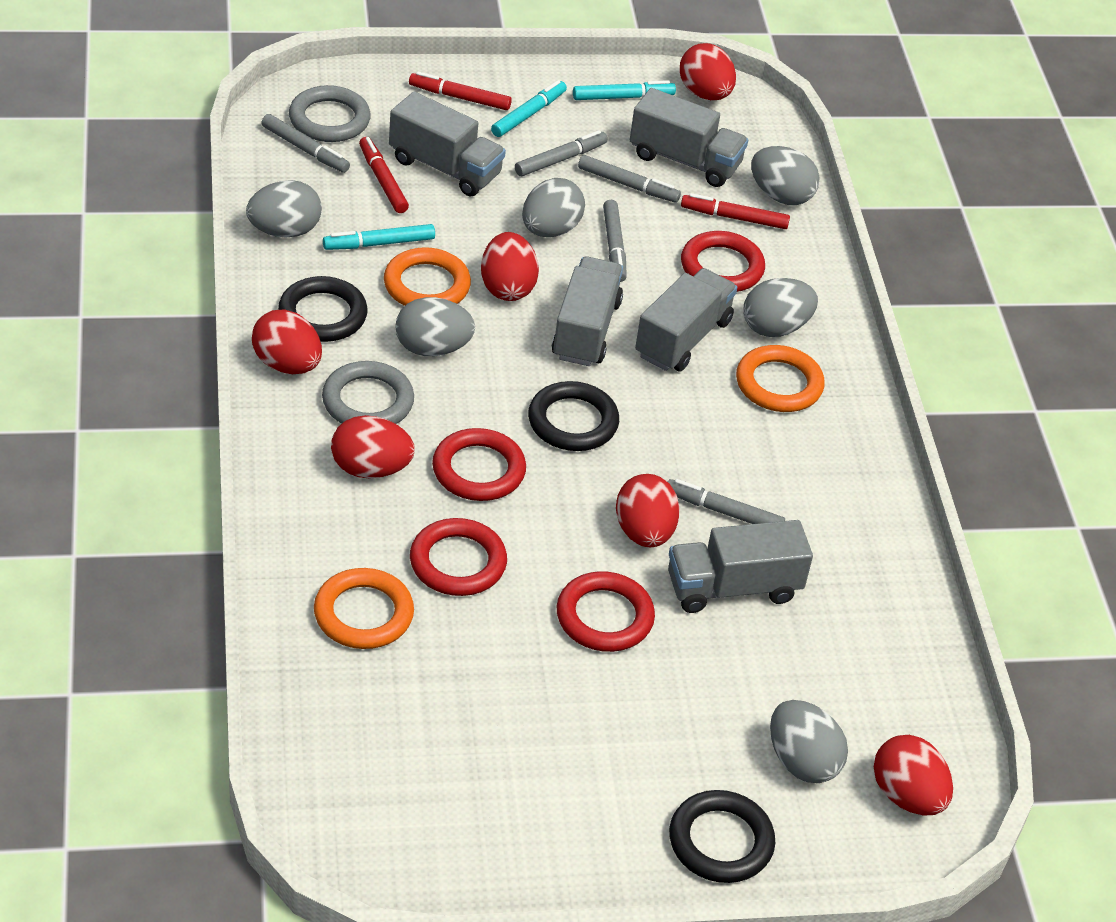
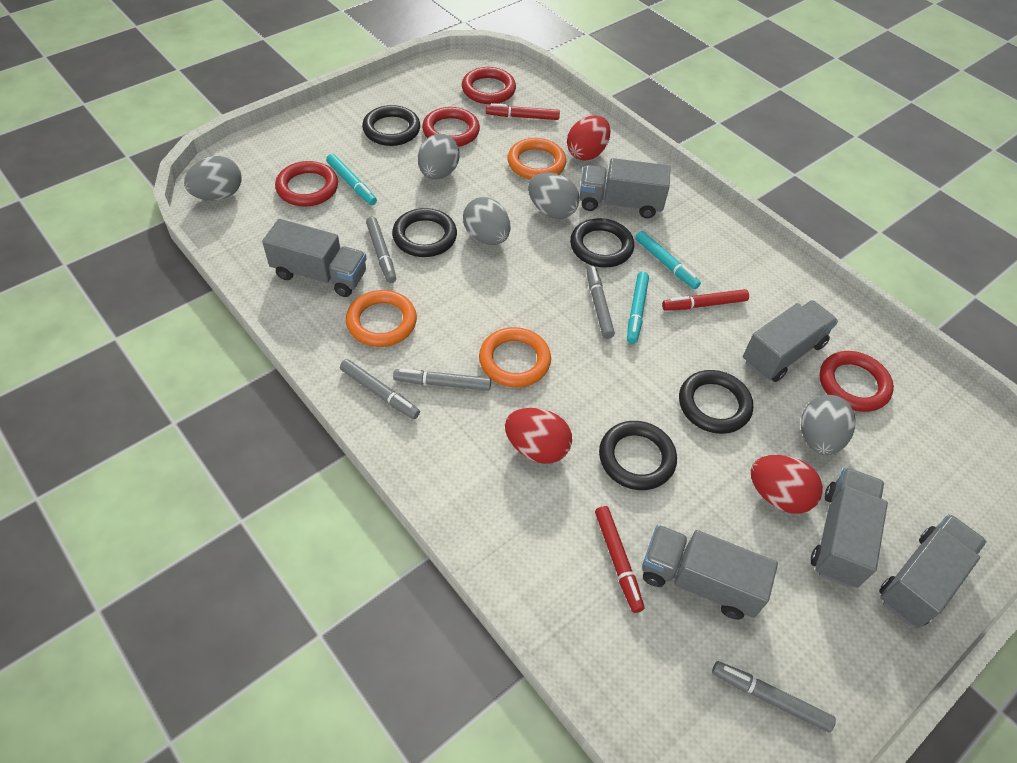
black ring: 3 -> 5
grey egg: 6 -> 5
grey ring: 2 -> 0
grey truck: 5 -> 6
red egg: 6 -> 3

